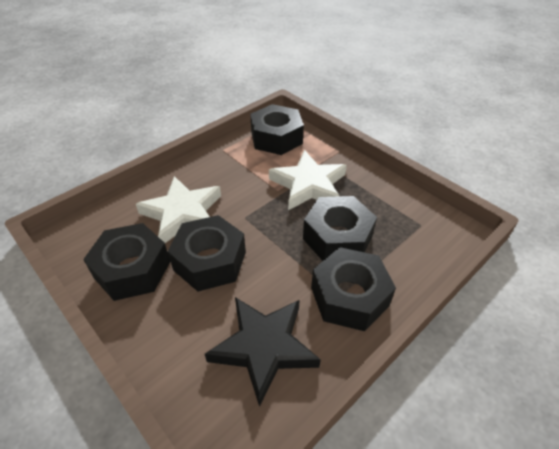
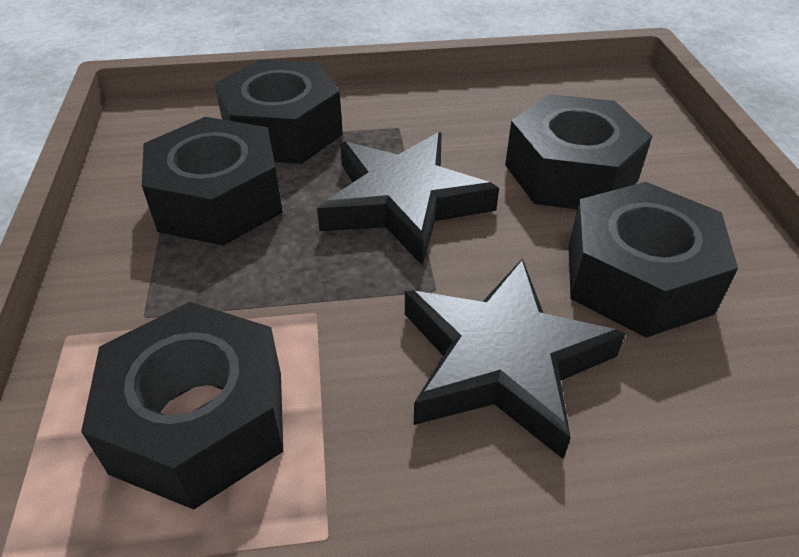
black star: 1 -> 2
white star: 2 -> 0

